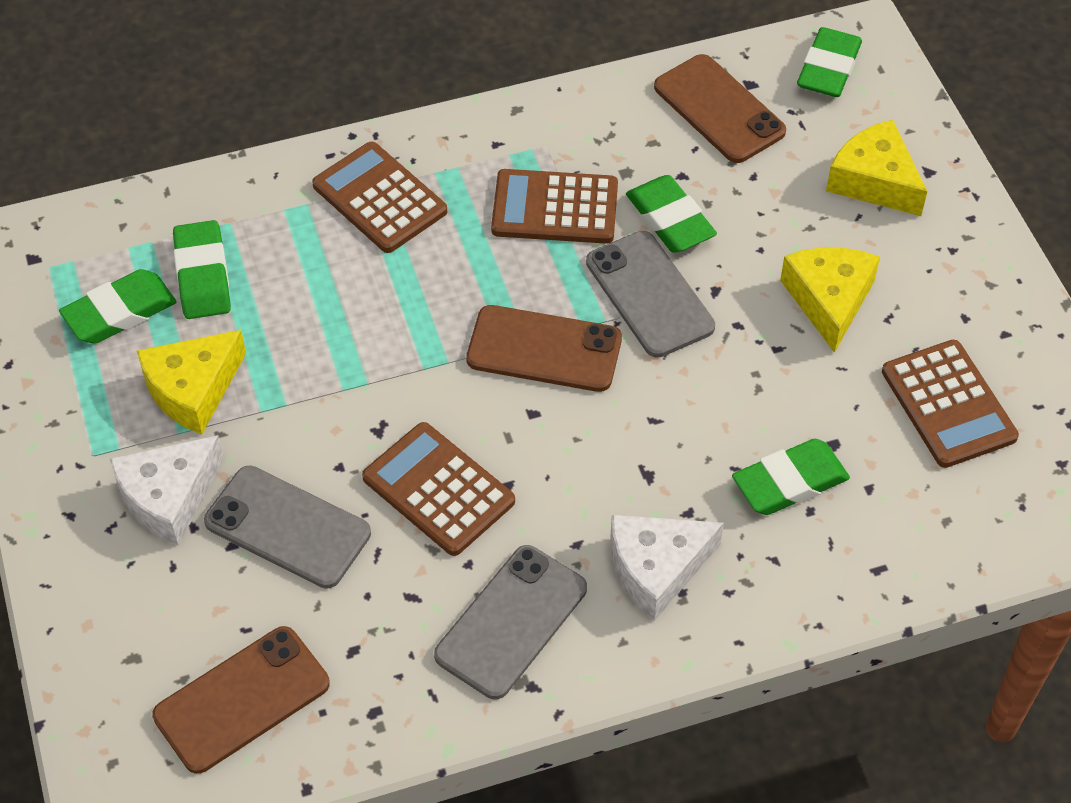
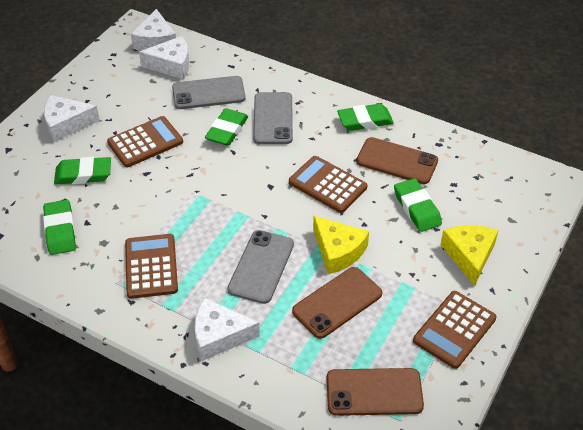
white cheese: 2 -> 4
yellow cheese: 3 -> 2

